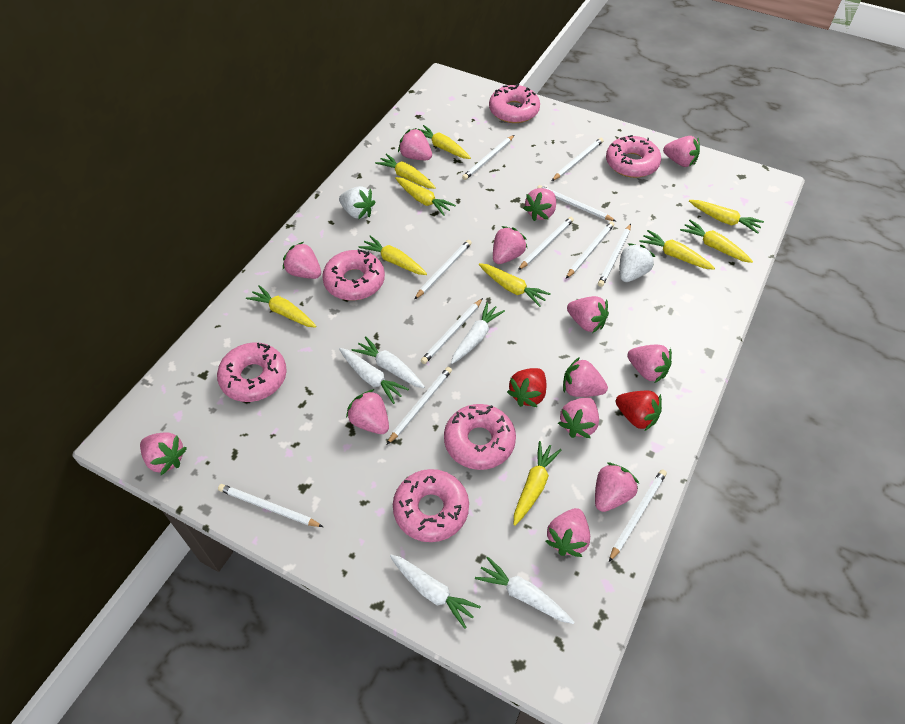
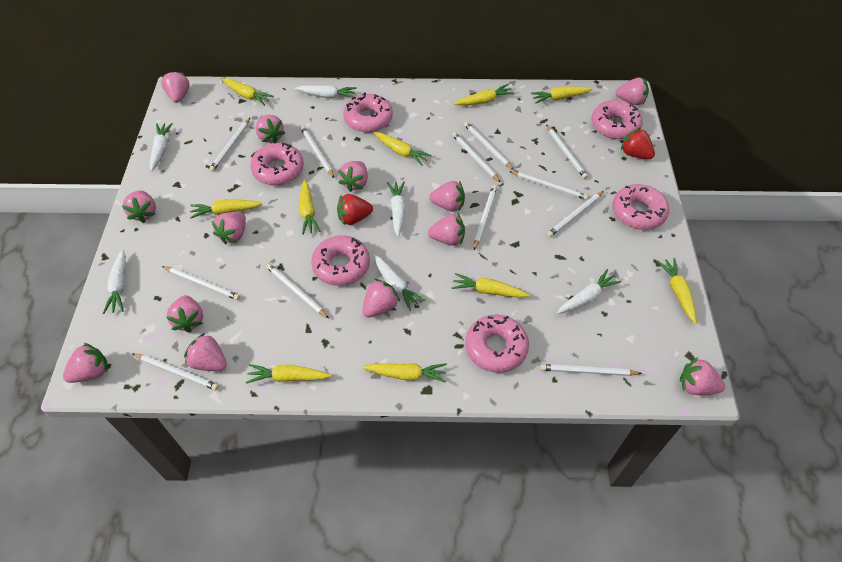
white carrot: 5 -> 6
white pencil: 11 -> 12
white strawberry: 2 -> 0

